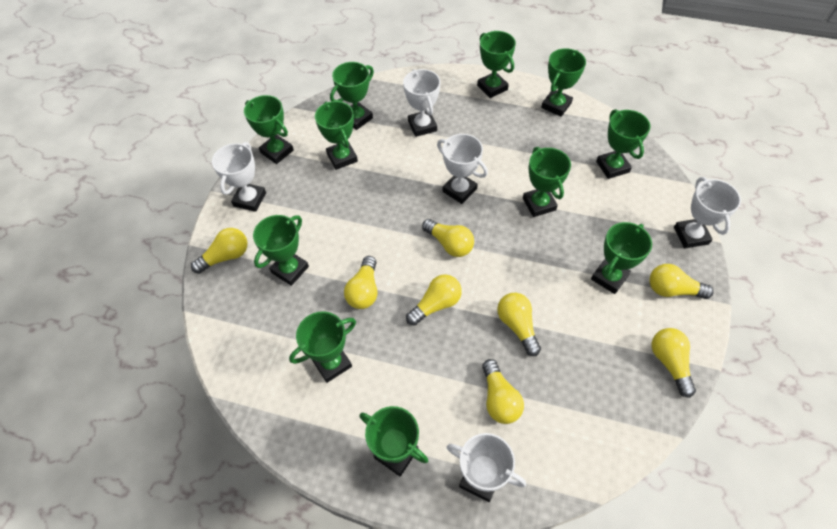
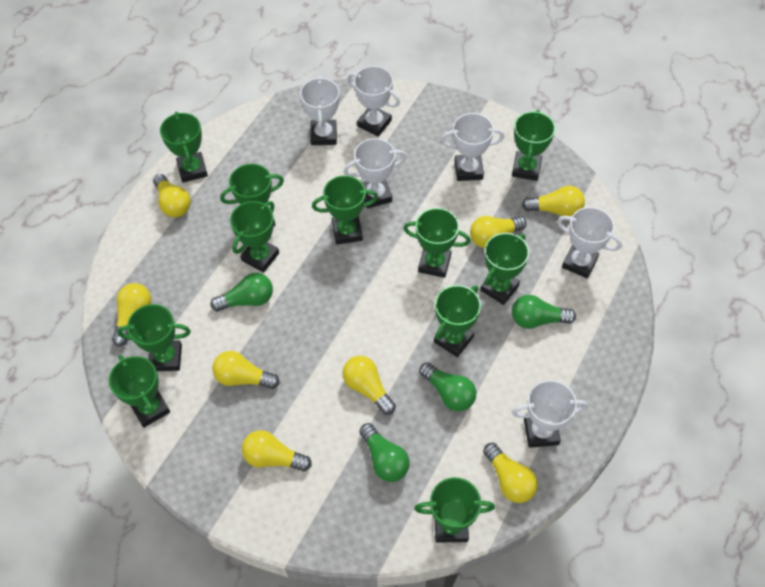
green light bulb: 0 -> 4
white trophy: 5 -> 6

